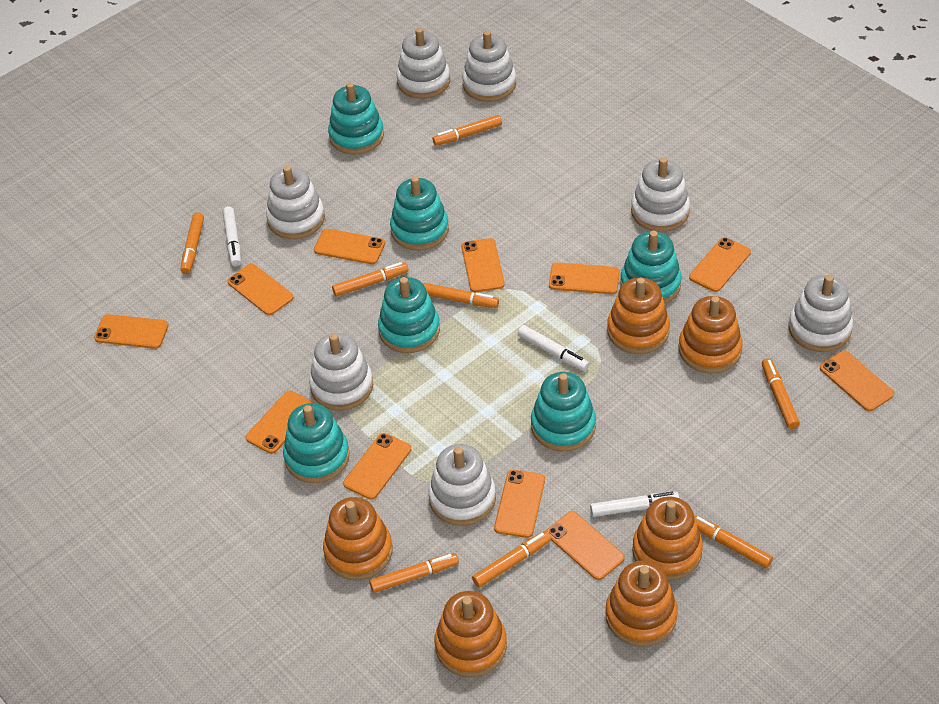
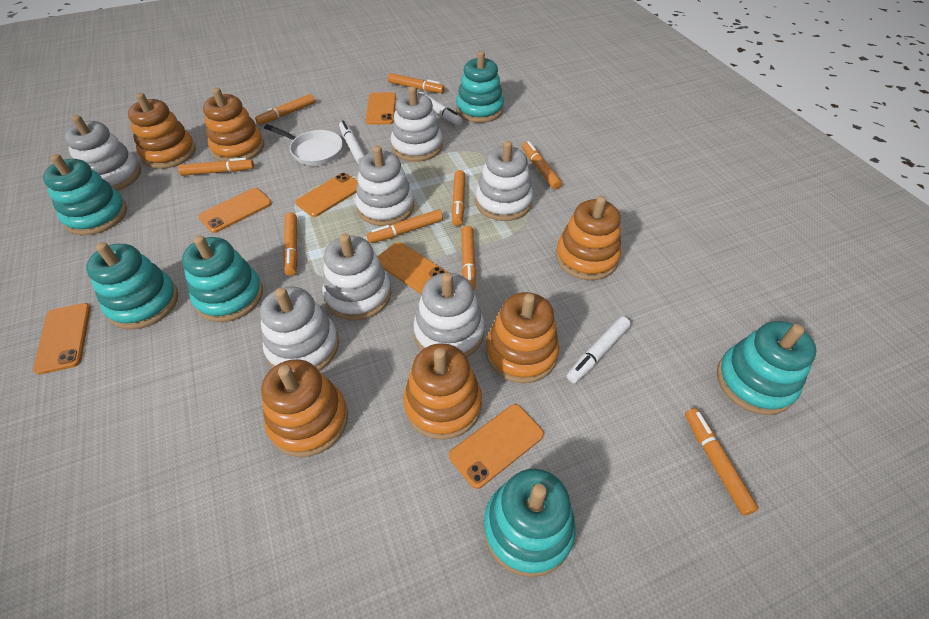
orange marker: 8 -> 9
orange phone: 11 -> 6
white pan: 0 -> 1

